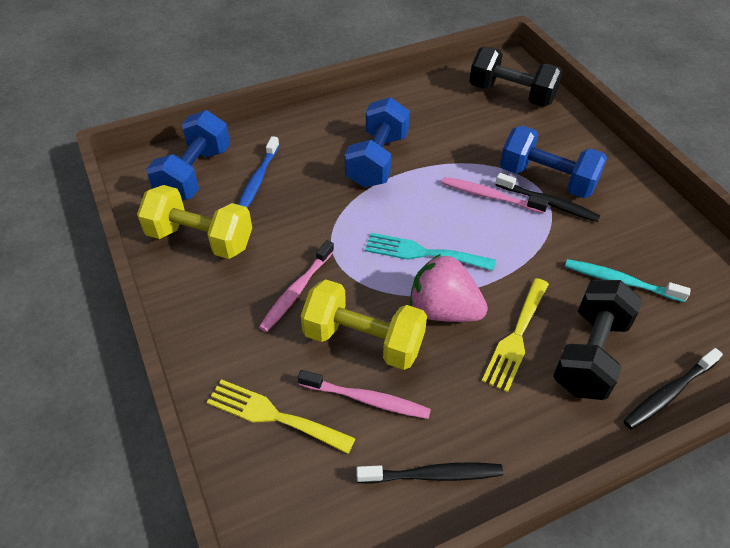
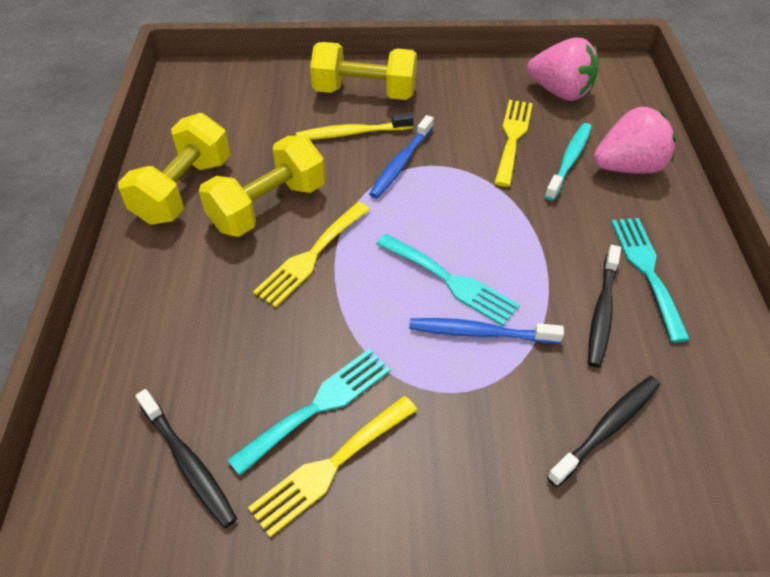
black dumbbell: 2 -> 0
blue dumbbell: 3 -> 0
blue toothbrush: 1 -> 2
pink strawberry: 1 -> 2
pink toothbrush: 3 -> 0
turquoise fork: 1 -> 3
yellow dumbbell: 2 -> 3
yellow fork: 2 -> 3
yellow toothbrush: 0 -> 1

